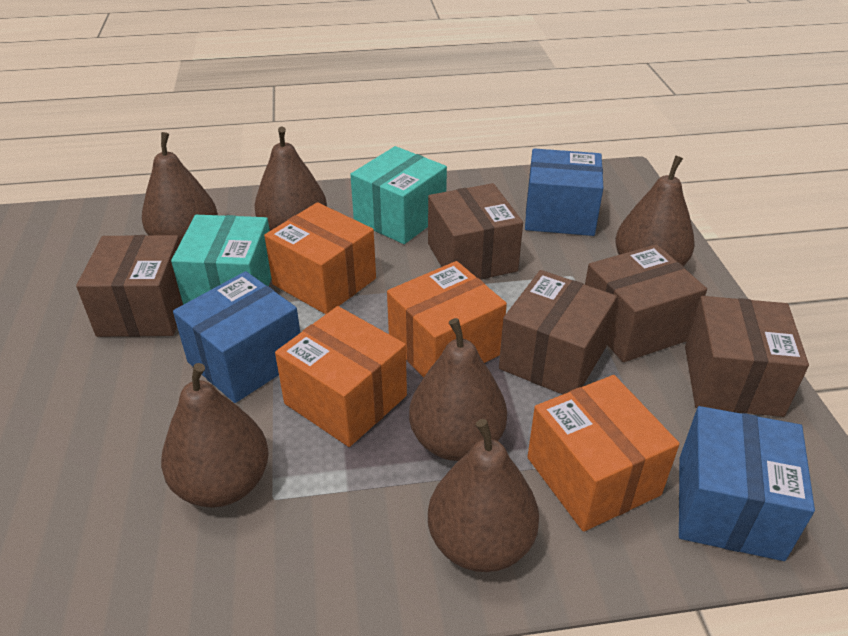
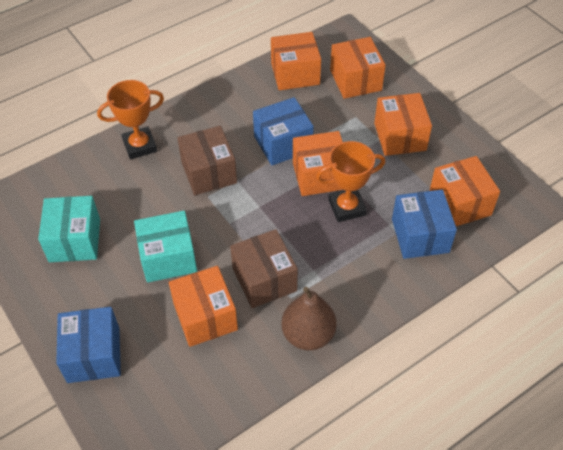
brown box: 5 -> 2
brown pear: 6 -> 1
orange box: 4 -> 6
orange trophy: 0 -> 2

